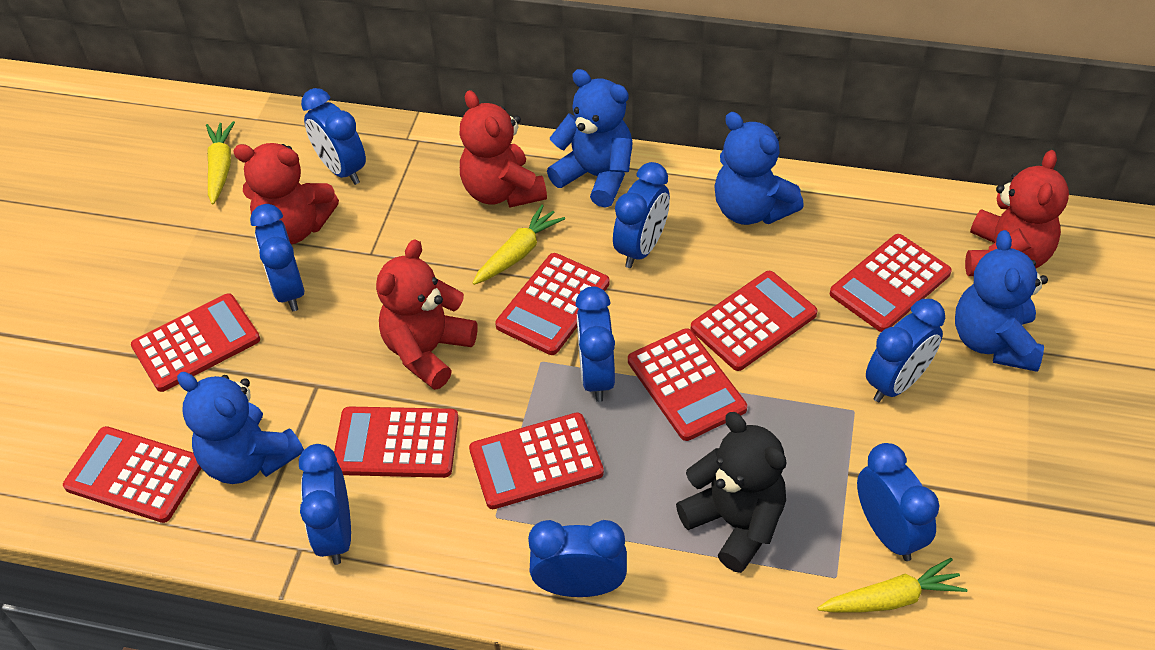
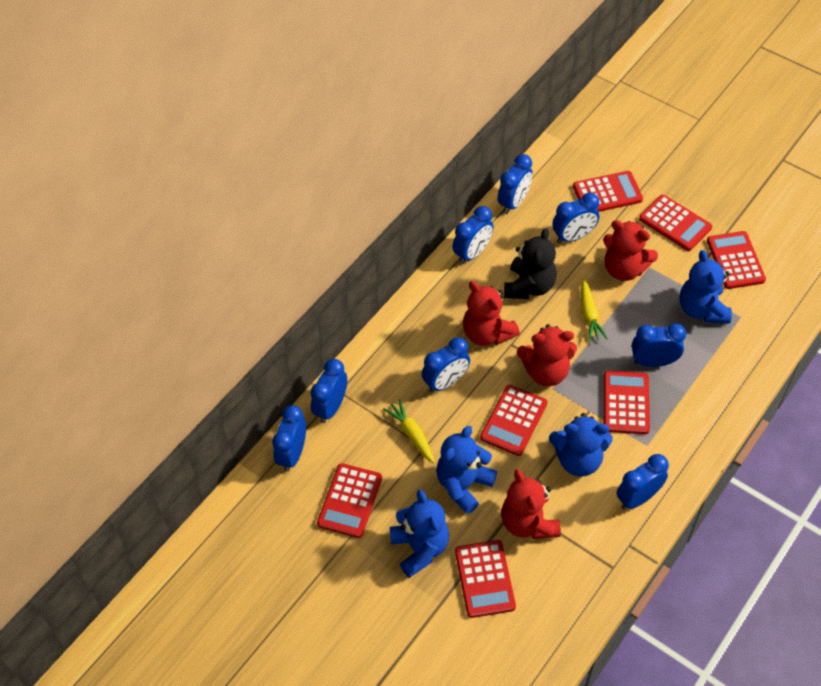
red calculator: 8 -> 7
yellow carrot: 3 -> 2

